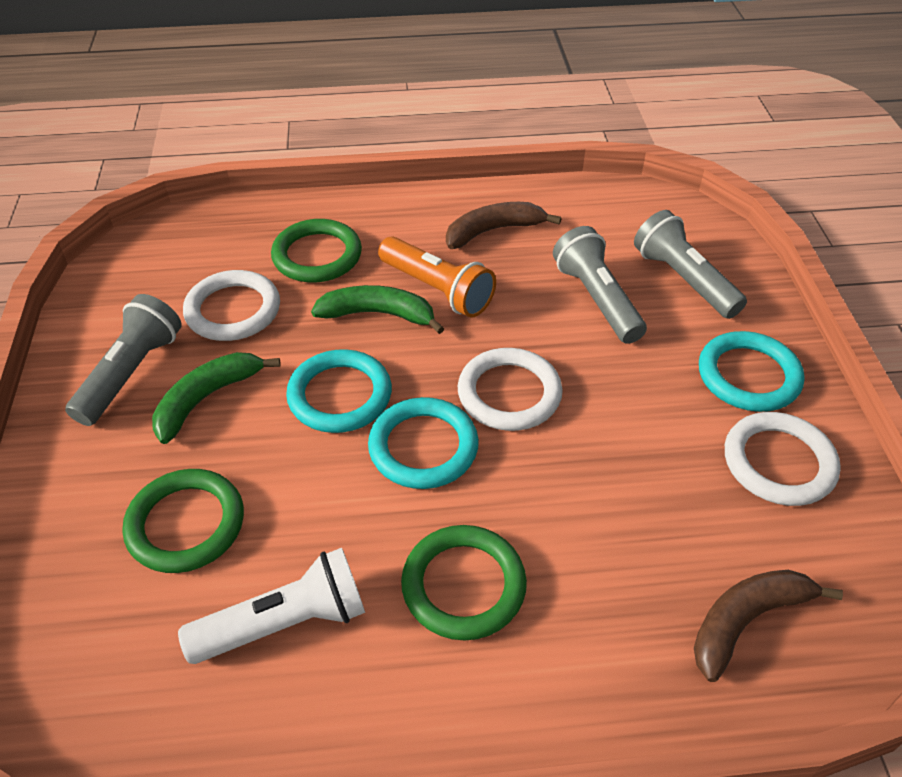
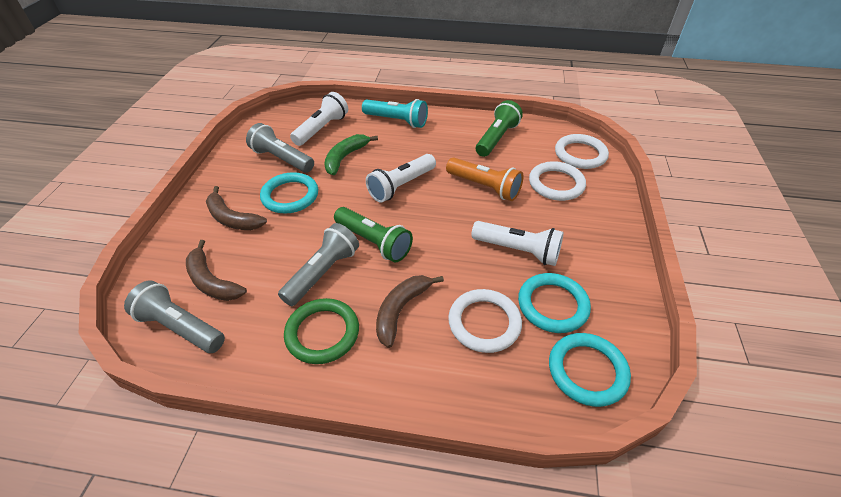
brown banana: 2 -> 3
green banana: 2 -> 1
green flashlight: 0 -> 2
green ring: 3 -> 1
turquoise flashlight: 0 -> 1
white flashlight: 1 -> 3

